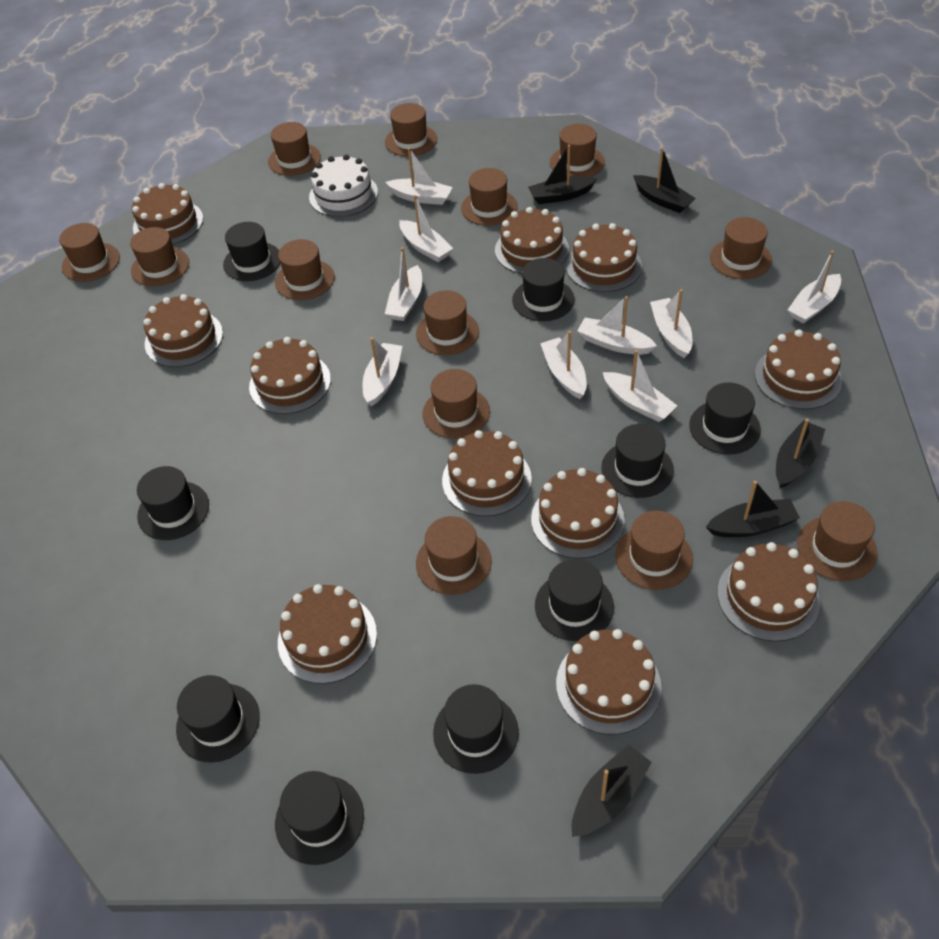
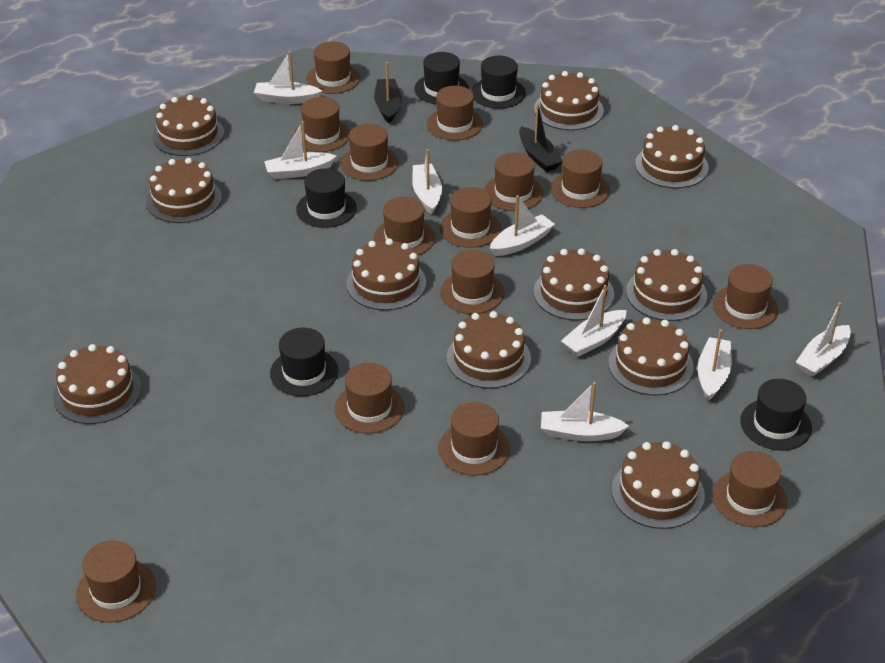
black boat: 5 -> 2
black hat: 9 -> 5
brown hat: 13 -> 14
white boat: 9 -> 8
white cake: 1 -> 0

